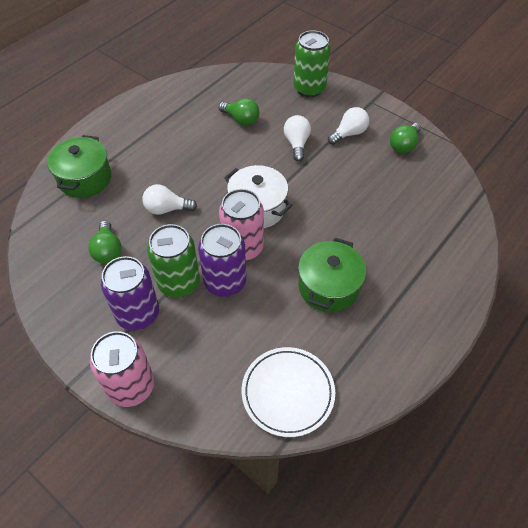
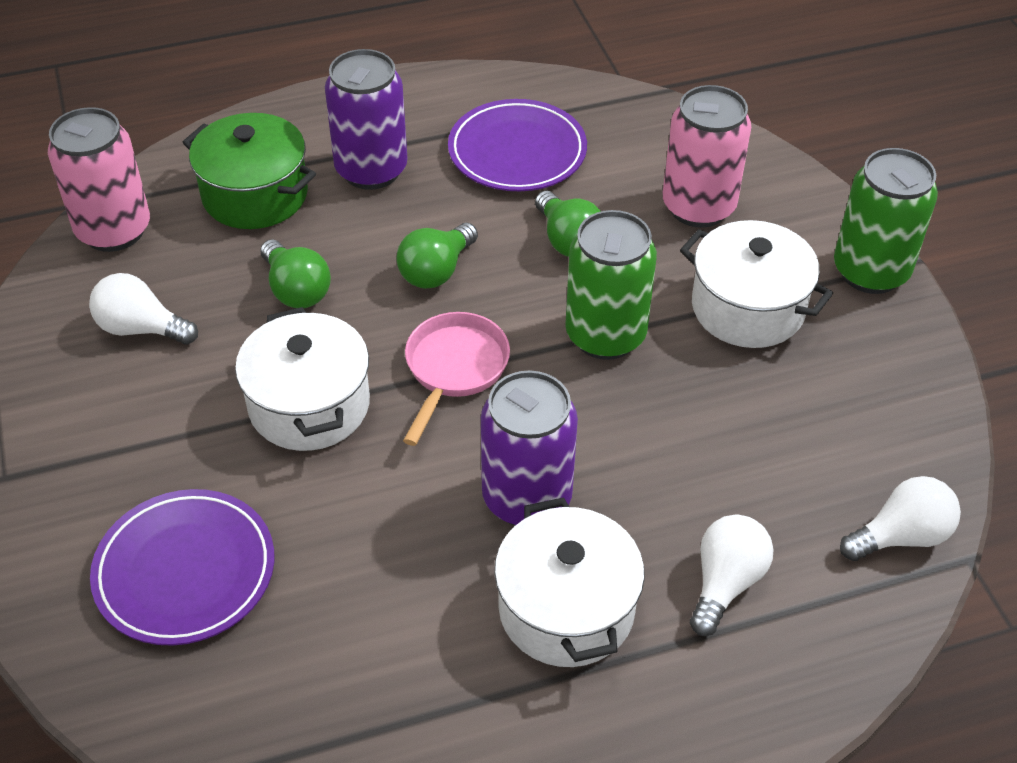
green pot: 2 -> 1
pink pan: 0 -> 1
purple plate: 0 -> 2
white plate: 1 -> 0
white pot: 1 -> 3

